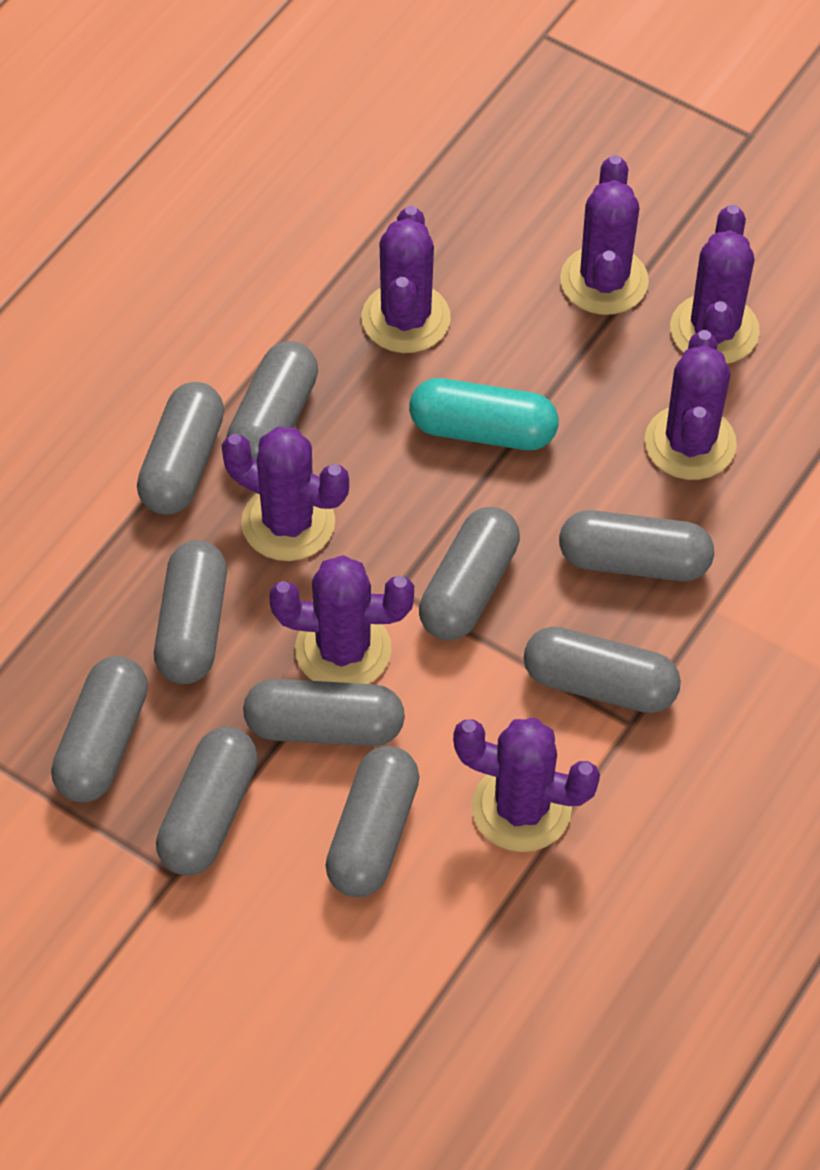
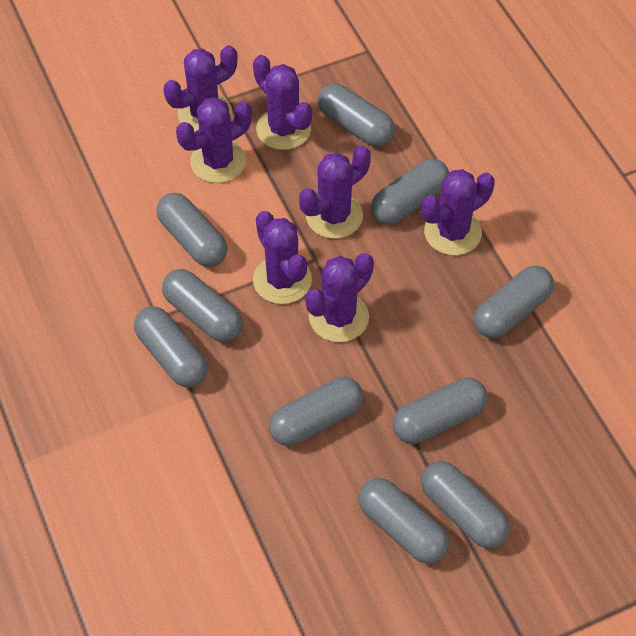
turquoise capsule: 1 -> 0

